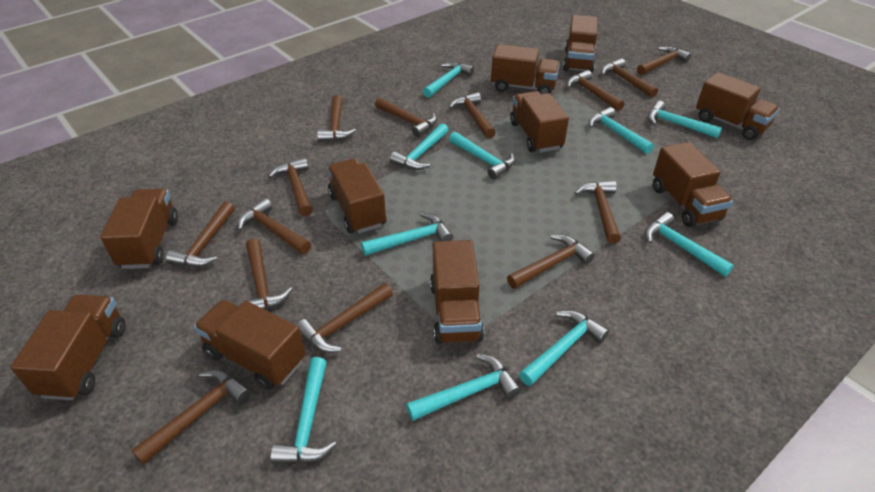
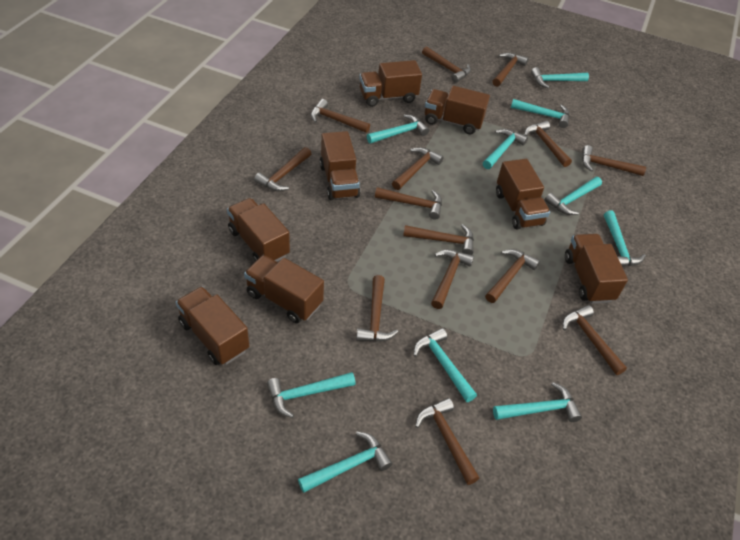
brown truck: 10 -> 8

